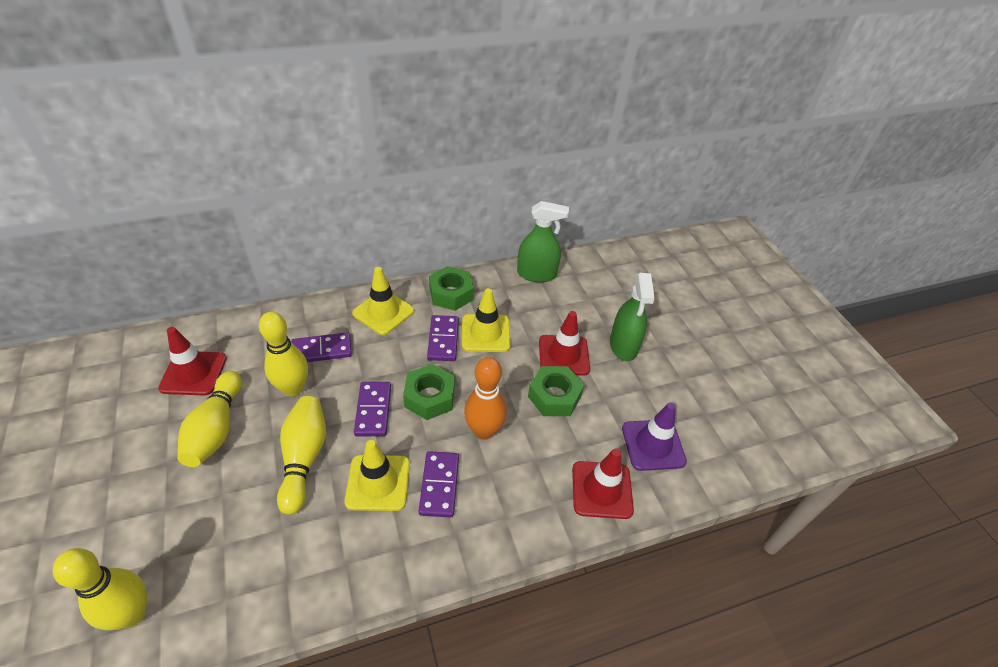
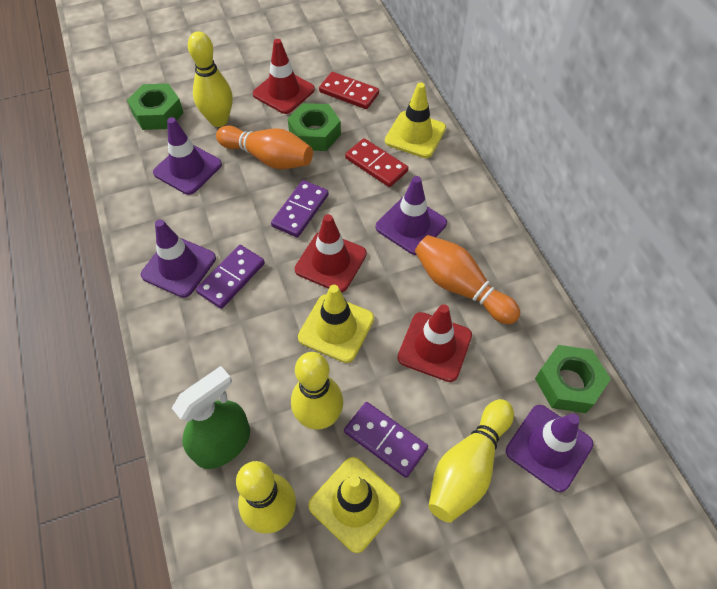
green spray bottle: 2 -> 1
orange bowling pin: 1 -> 2
purple domino: 4 -> 3
purple traffic cone: 1 -> 4
red domino: 0 -> 2

